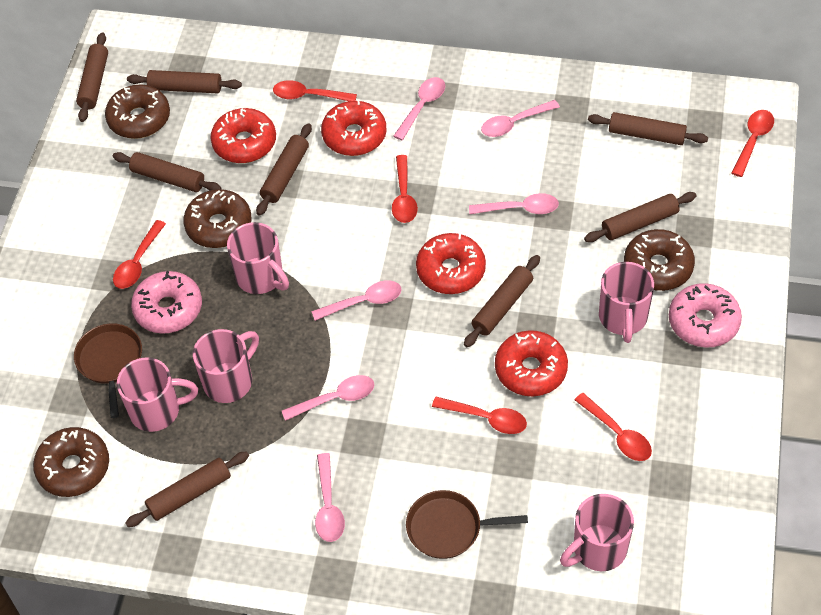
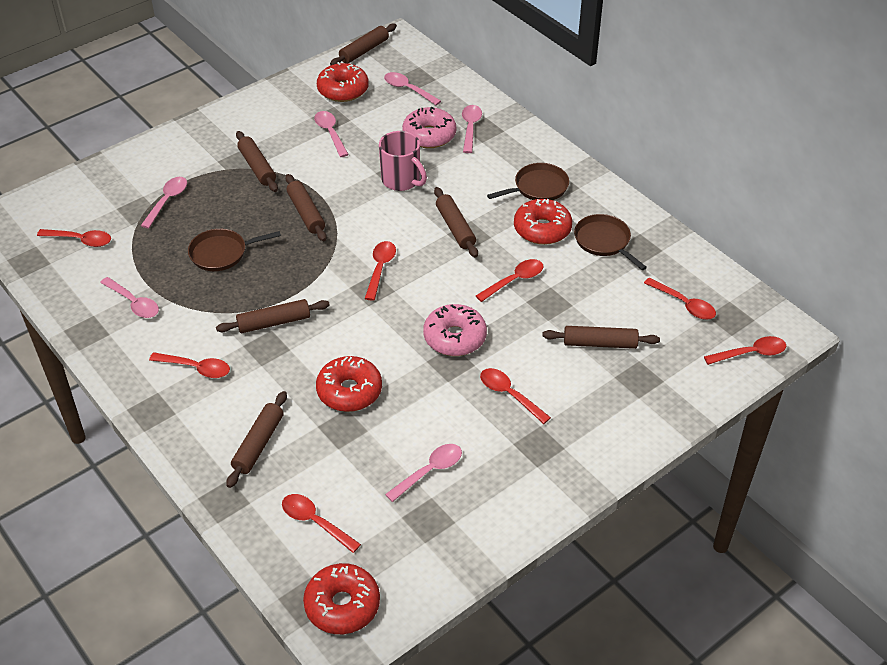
brown donut: 4 -> 0
brown pan: 2 -> 3
brown rolling pin: 8 -> 7
pink mug: 5 -> 1
red spoon: 6 -> 8

